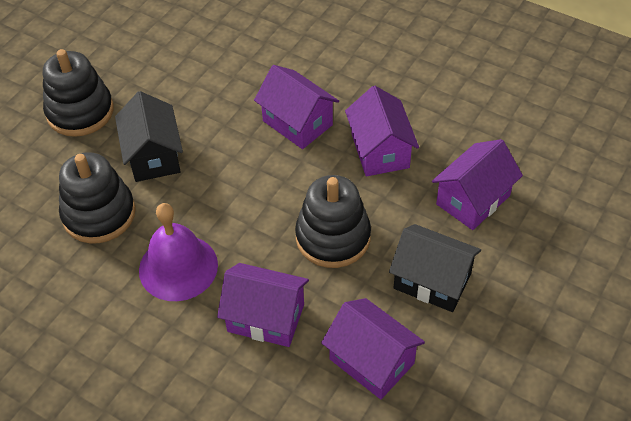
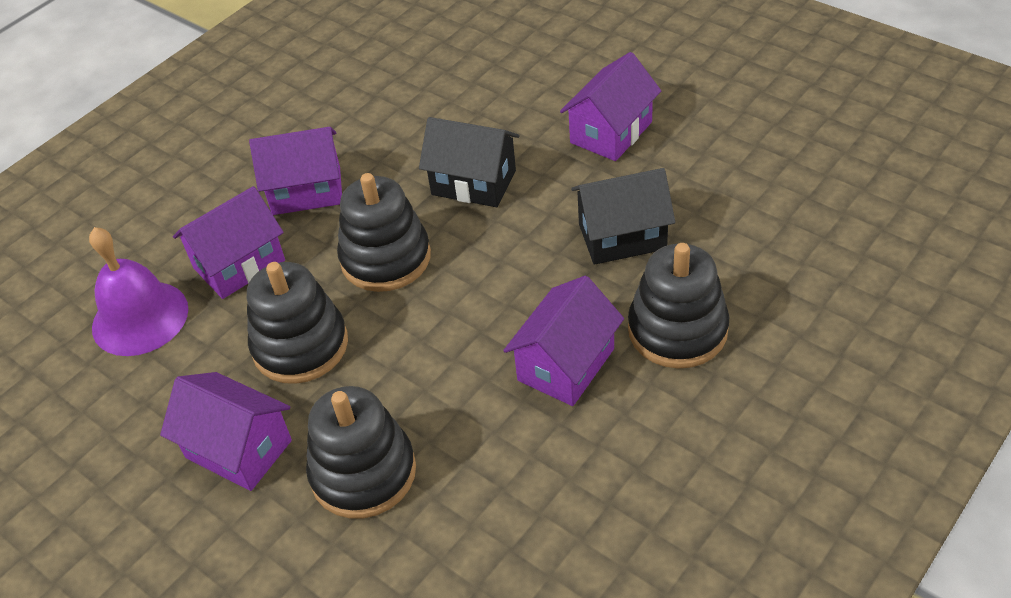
black stacking toy: 3 -> 4

